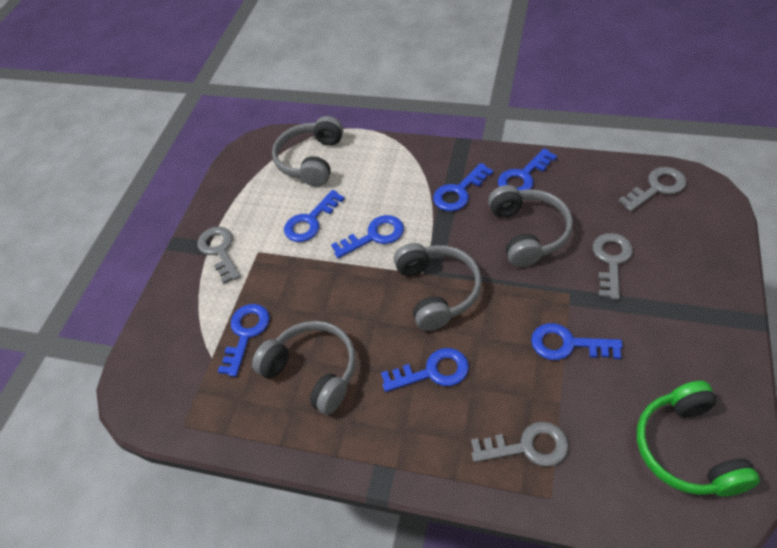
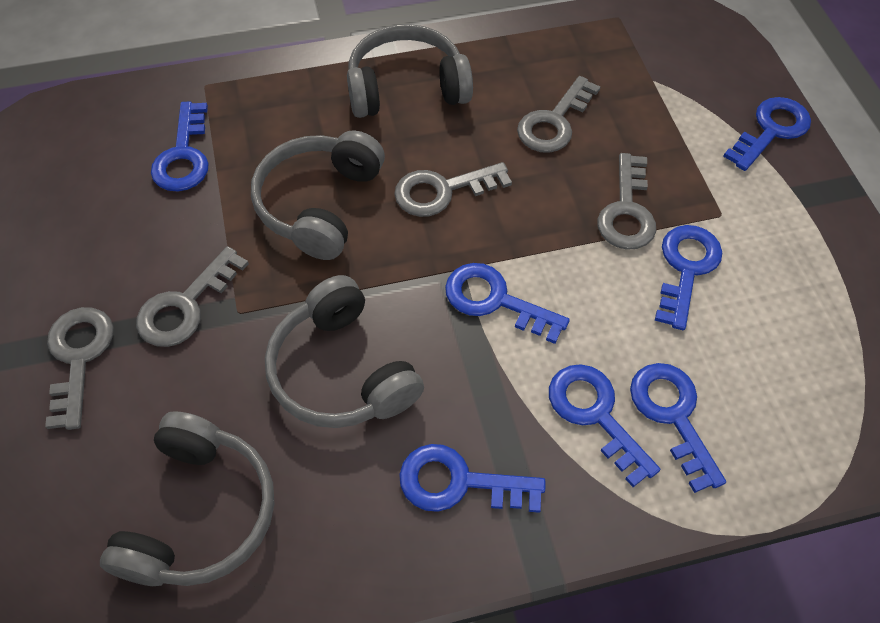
green headphones: 1 -> 0
grey key: 4 -> 5

